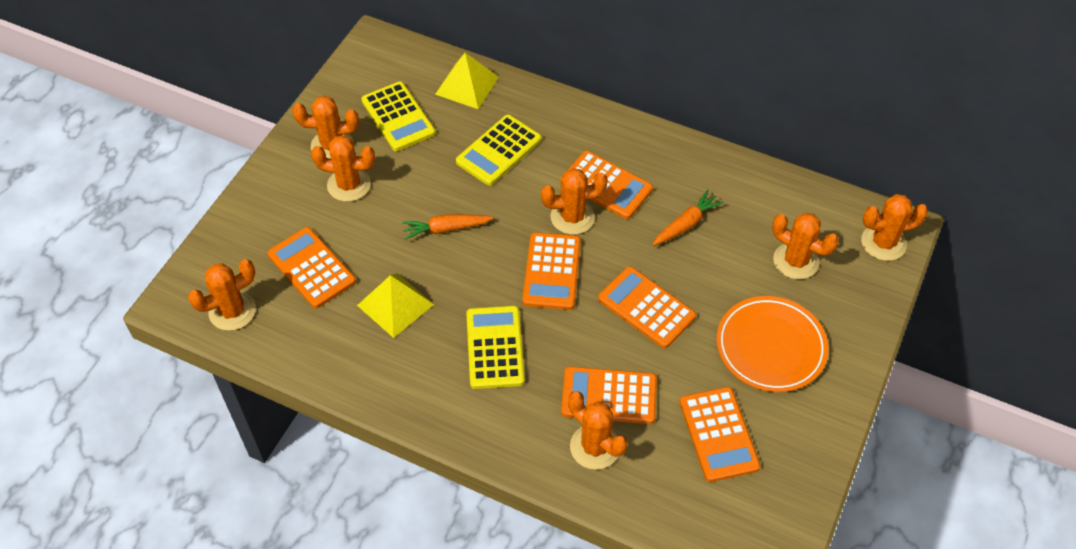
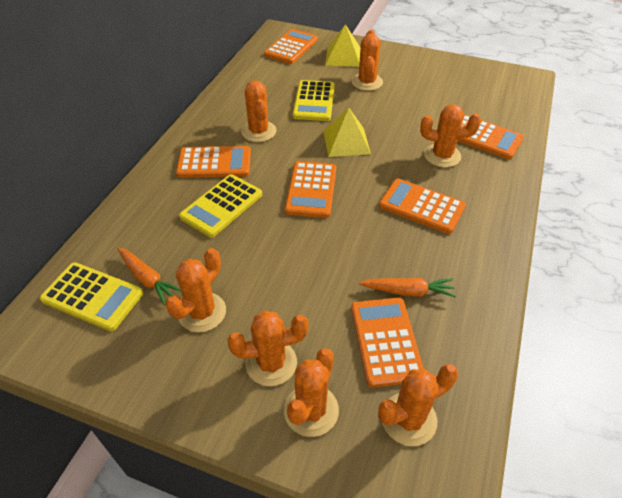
orange plate: 1 -> 0

